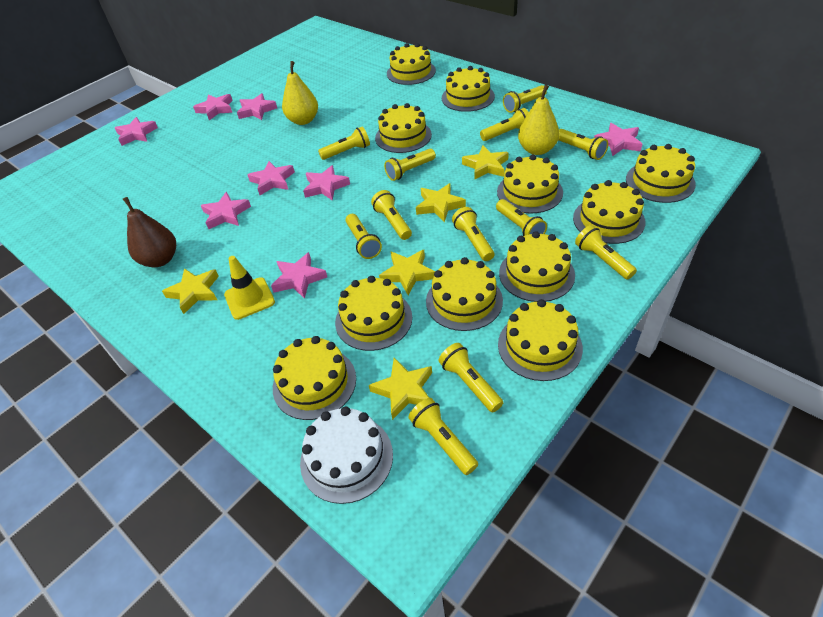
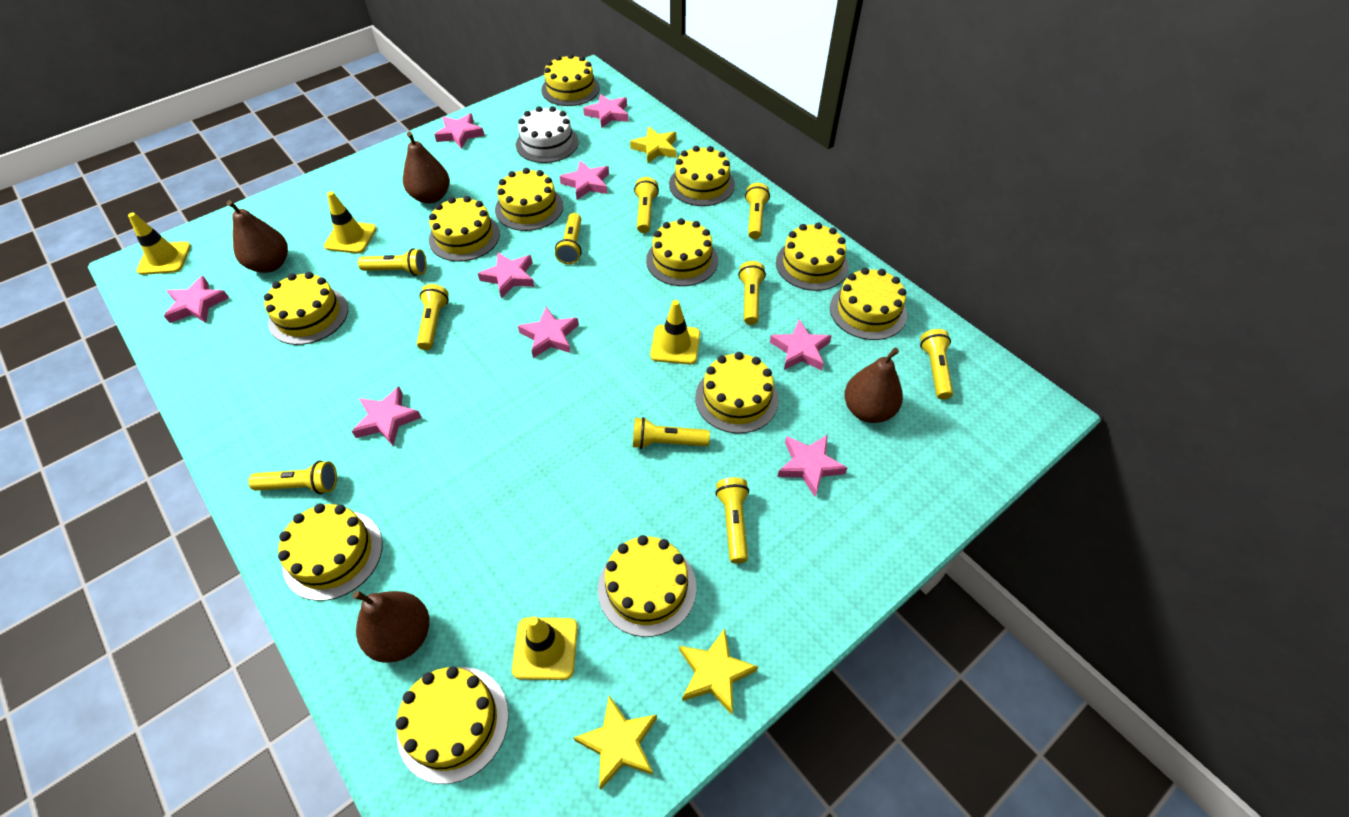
brown pear: 1 -> 4
pink star: 8 -> 9
yellow cake: 11 -> 12
yellow flashlight: 12 -> 10
yellow pear: 2 -> 0
yellow star: 5 -> 3
yellow traffic cone: 1 -> 4

